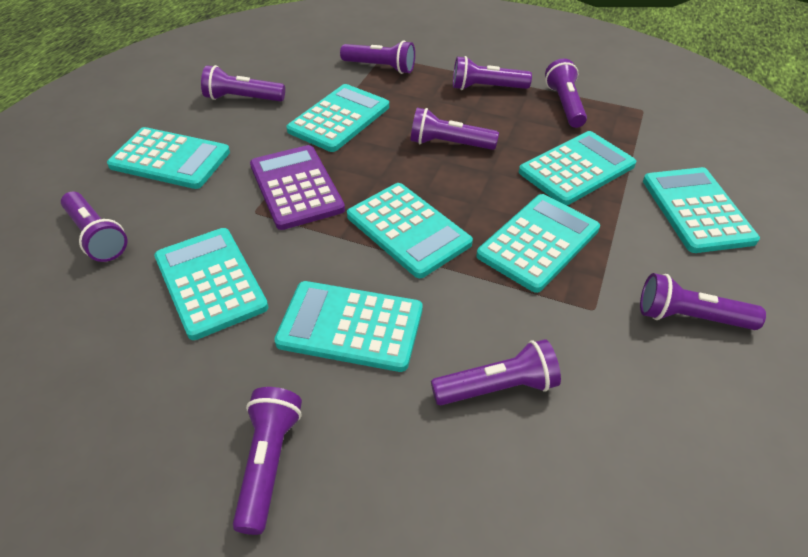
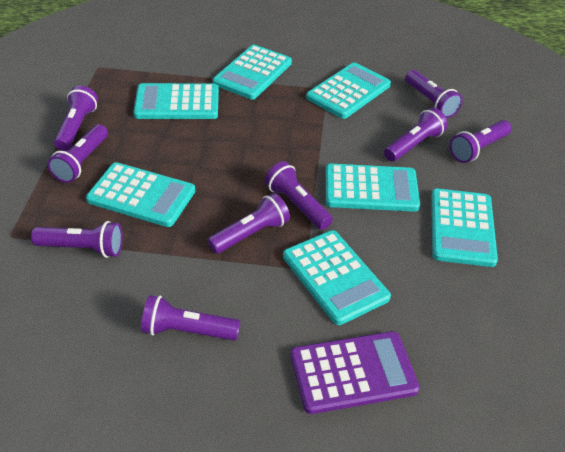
turquoise calculator: 8 -> 7

